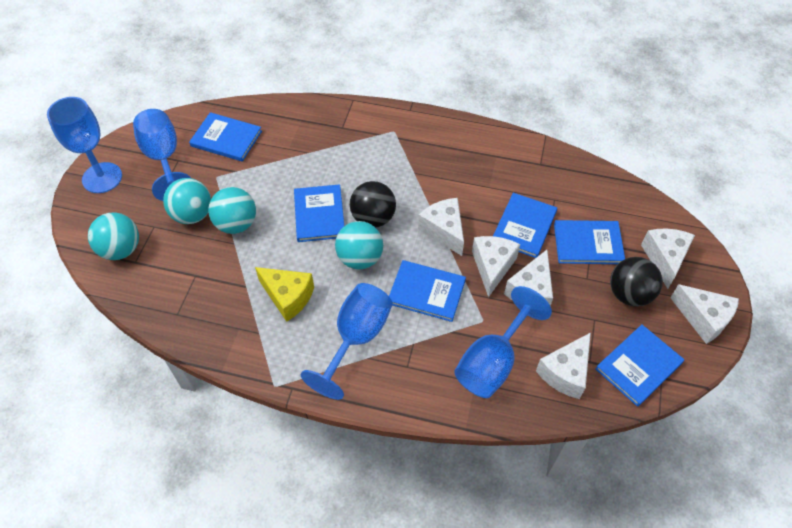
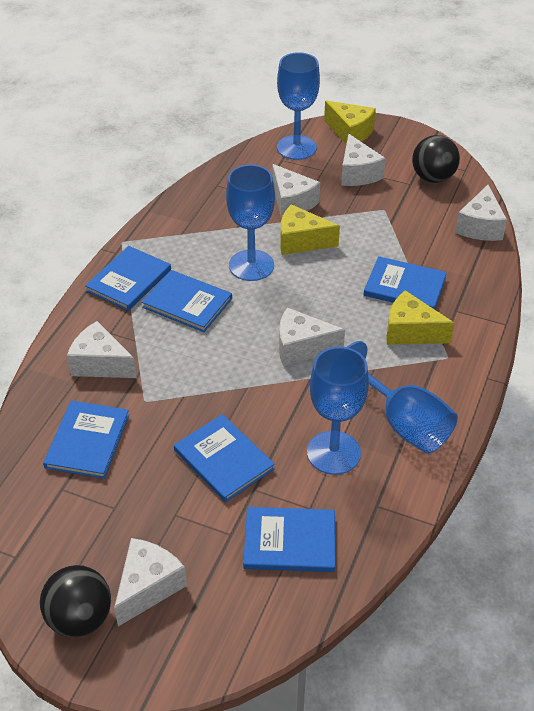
turquoise ball: 4 -> 0
yellow cheese: 1 -> 3

